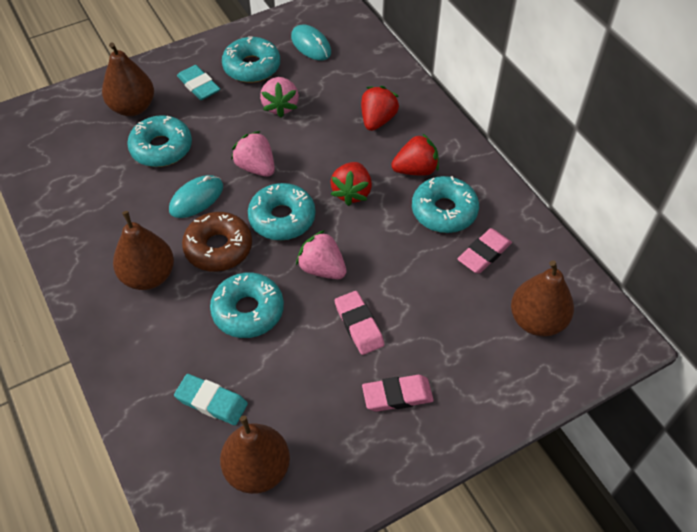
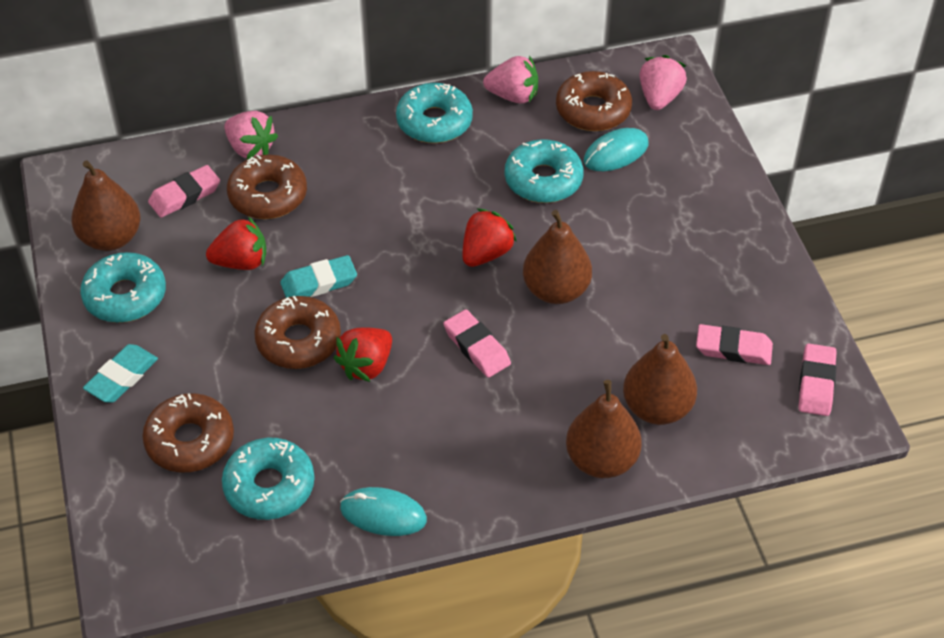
brown donut: 1 -> 4
pink eraser: 3 -> 4
turquoise donut: 5 -> 4

